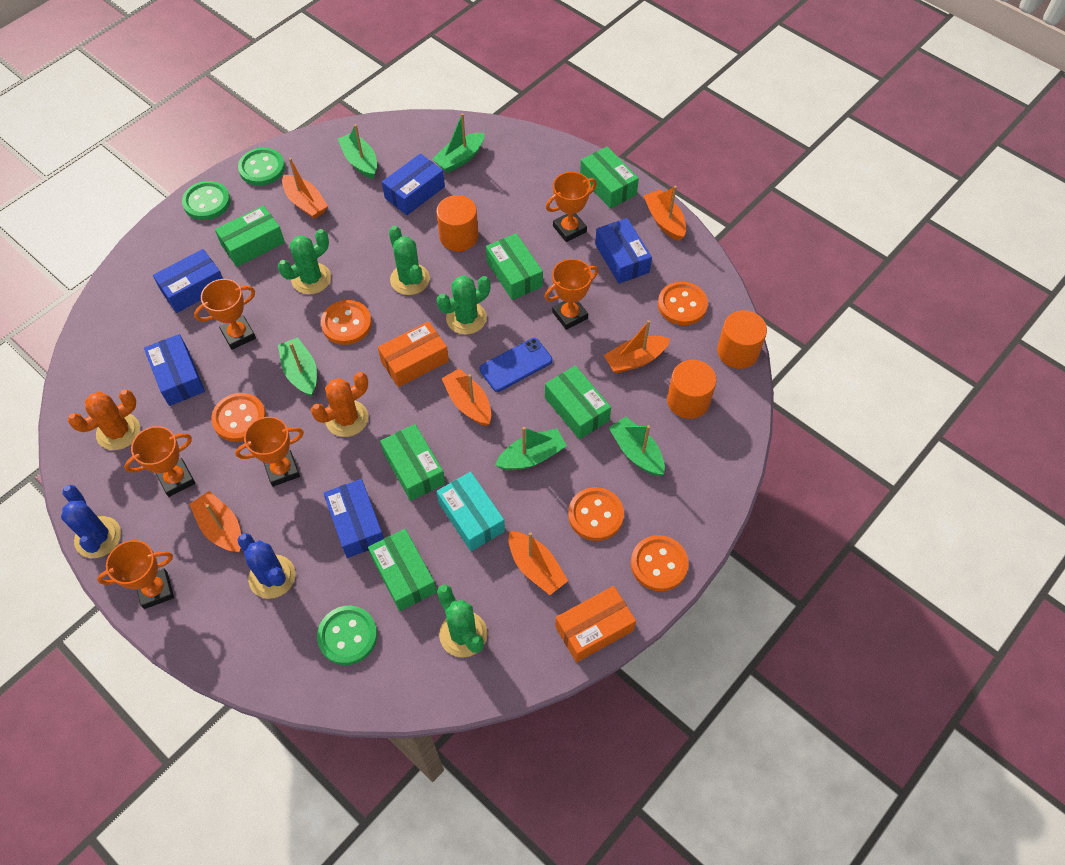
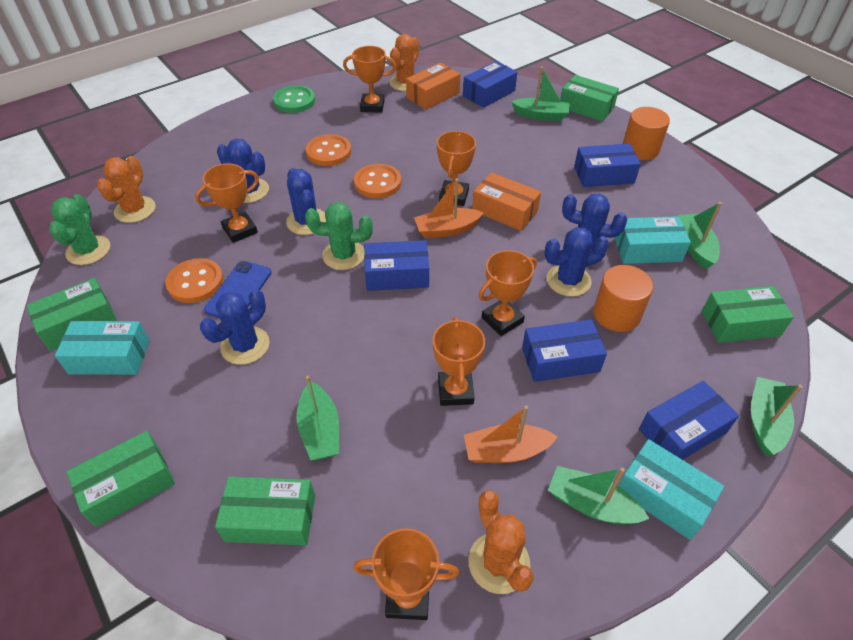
blue cactus: 2 -> 5
green box: 6 -> 5
green button: 3 -> 1
green cactus: 4 -> 2
orange boat: 6 -> 2
orange button: 5 -> 3
orange cactus: 2 -> 3
orange cylinder: 3 -> 2
turquoise box: 1 -> 3

